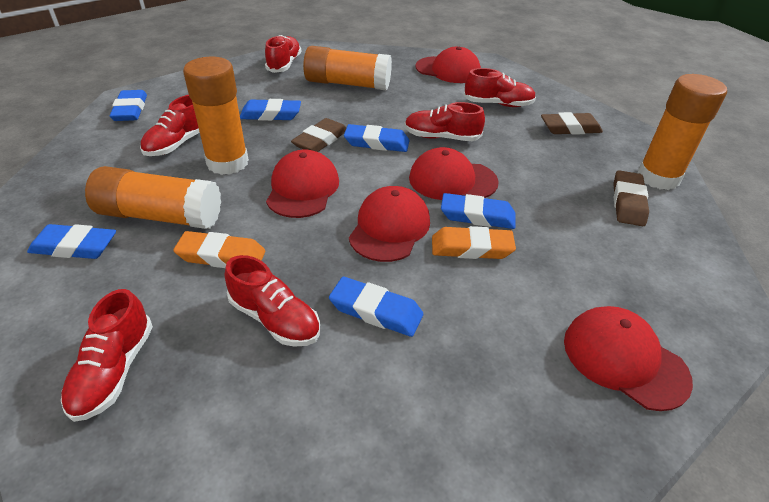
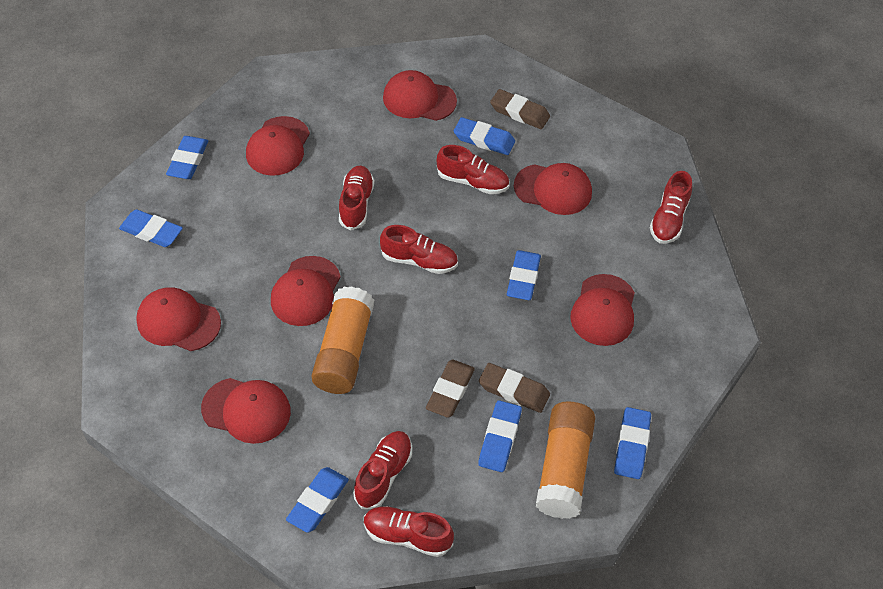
blue eraser: 6 -> 7
orange eraser: 2 -> 0
orange glue stick: 4 -> 2
red cap: 5 -> 7

